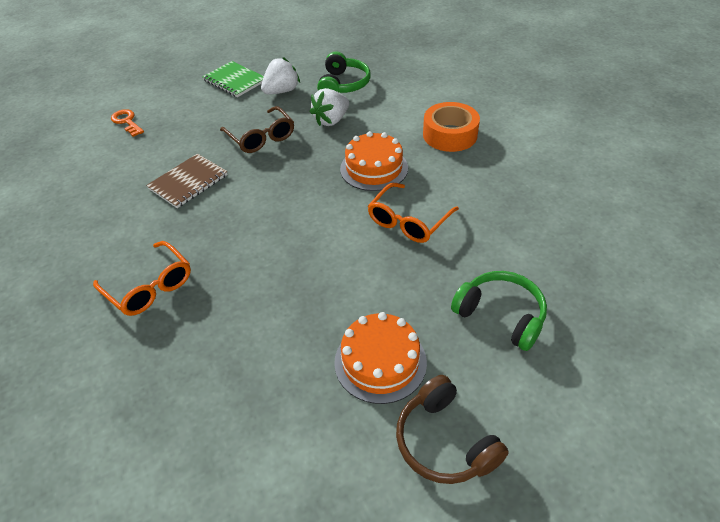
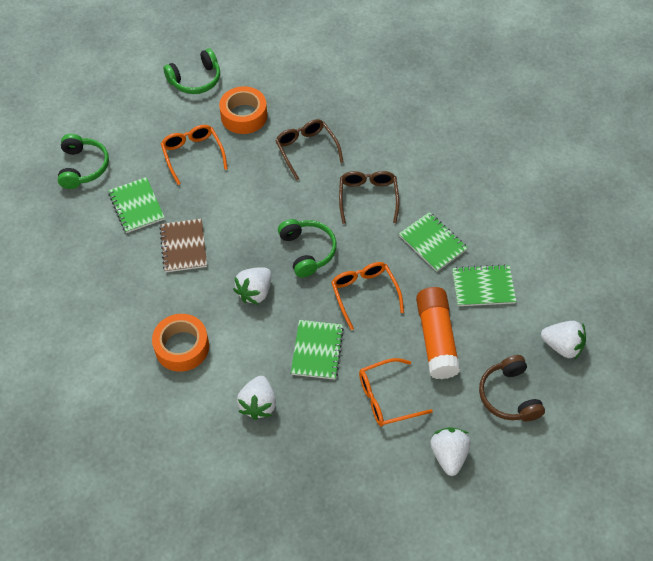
brown glasses: 1 -> 2
green headphones: 2 -> 3
green notebook: 1 -> 4
orange cake: 2 -> 0
orange glasses: 2 -> 3
orange glue stick: 0 -> 1
orange key: 1 -> 0
orange tape: 1 -> 2
white strawberry: 2 -> 4

